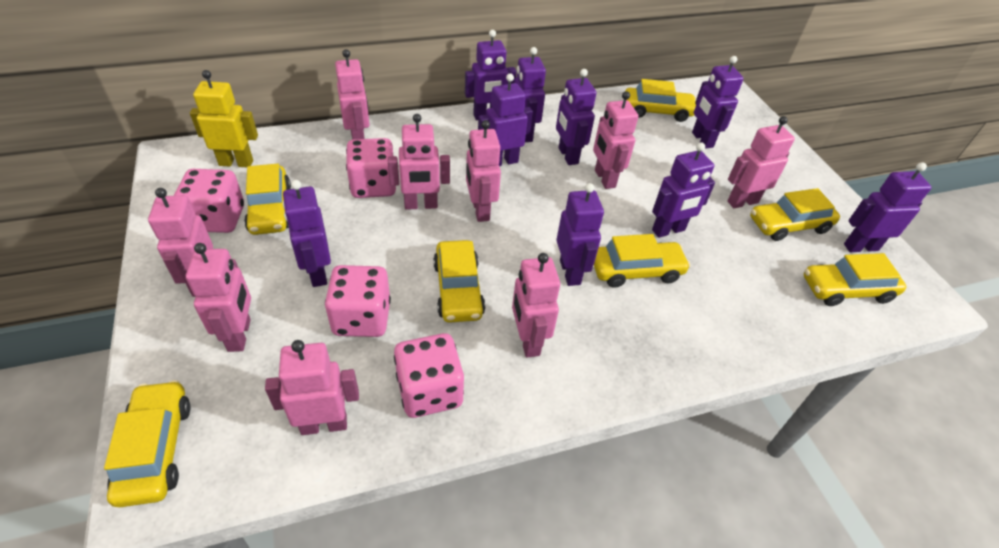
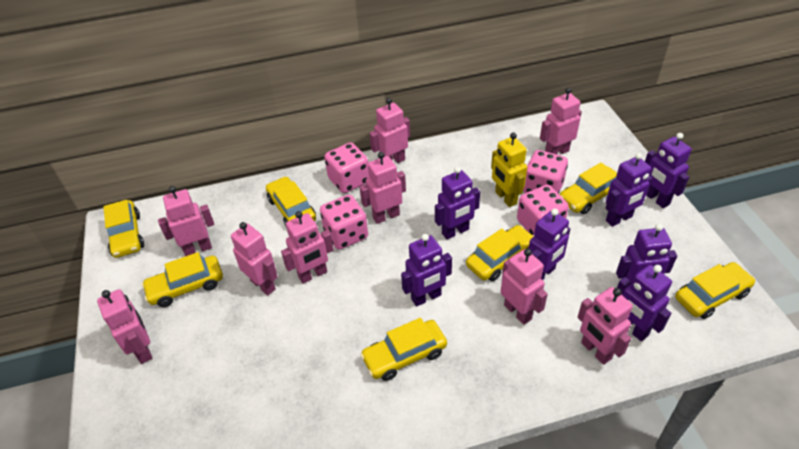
purple robot: 9 -> 7

